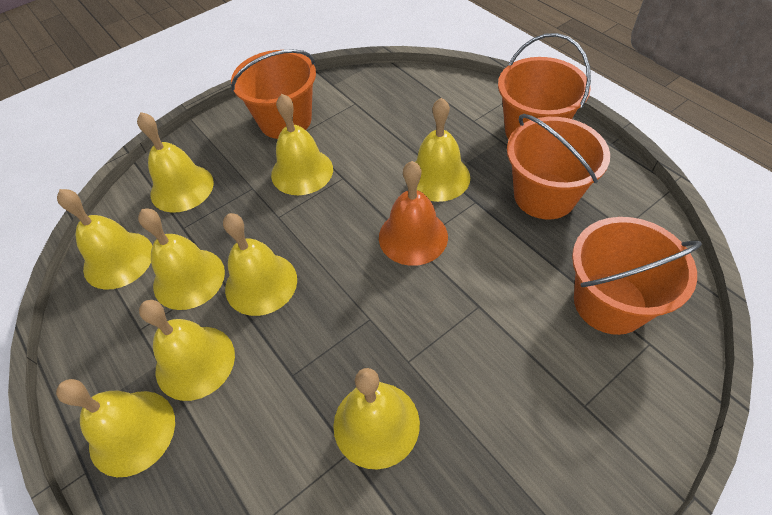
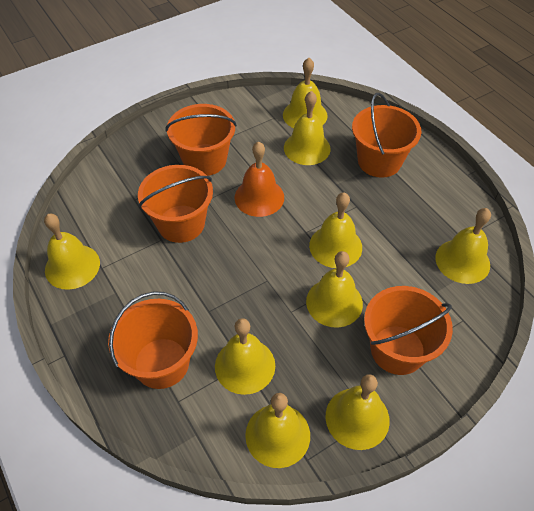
orange bucket: 4 -> 5

